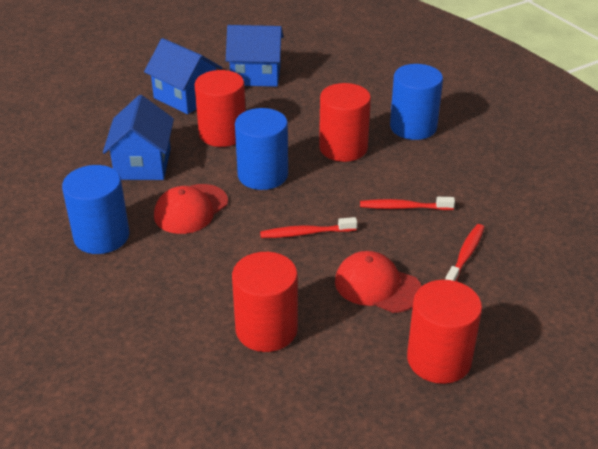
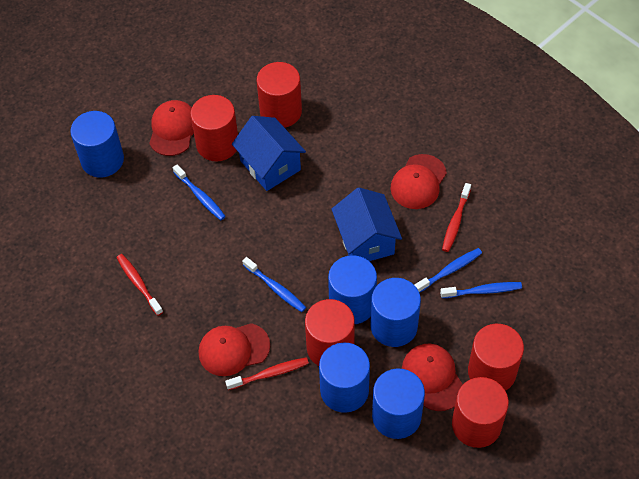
blue cylinder: 3 -> 5
blue house: 3 -> 2
blue toothbrush: 0 -> 4
red cap: 2 -> 4
red cylinder: 4 -> 5

